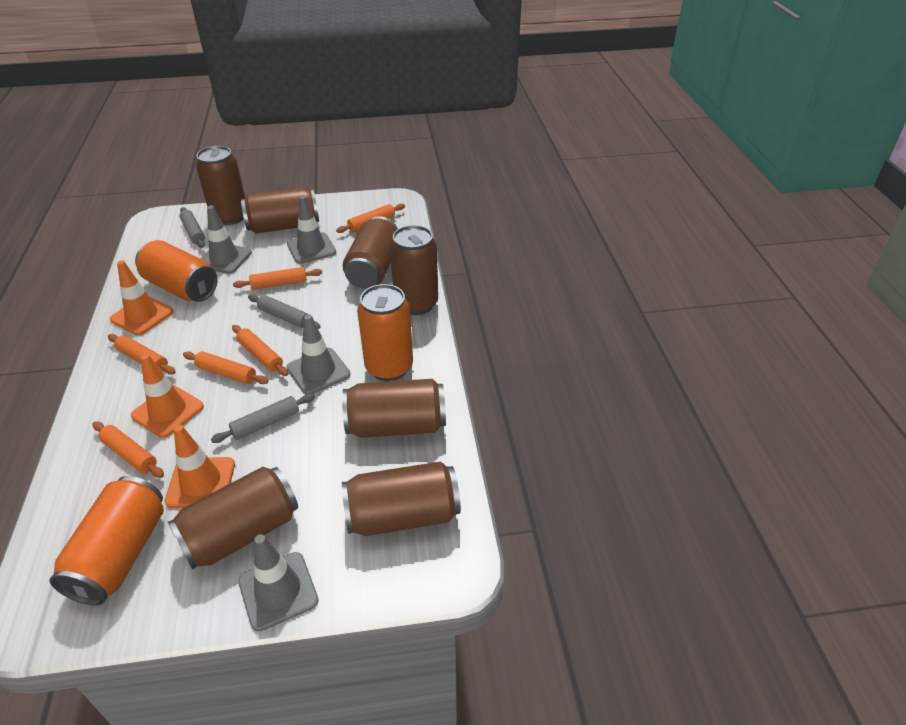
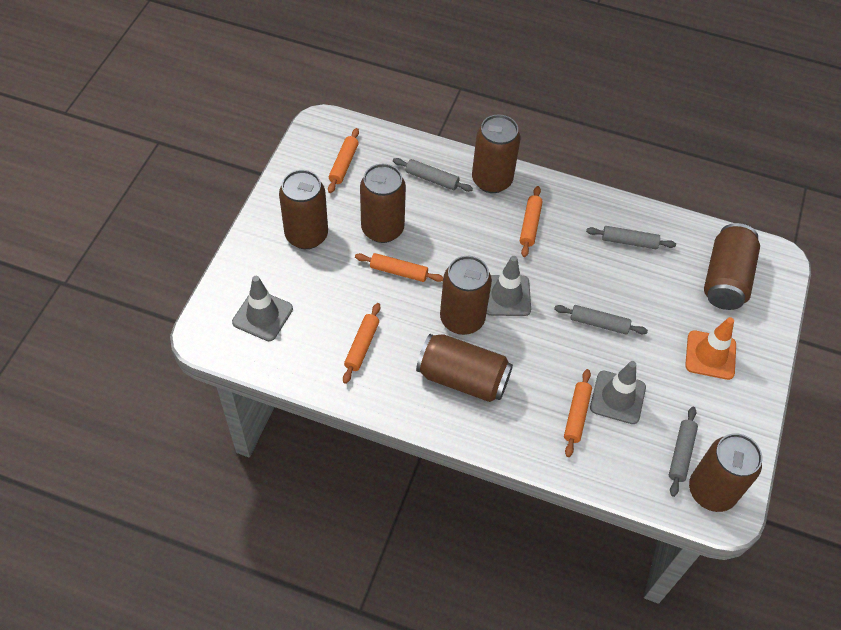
grey rolling pin: 3 -> 4
grey traffic cone: 4 -> 3
orange can: 3 -> 0
orange rolling pin: 6 -> 5
orange traffic cone: 3 -> 1

